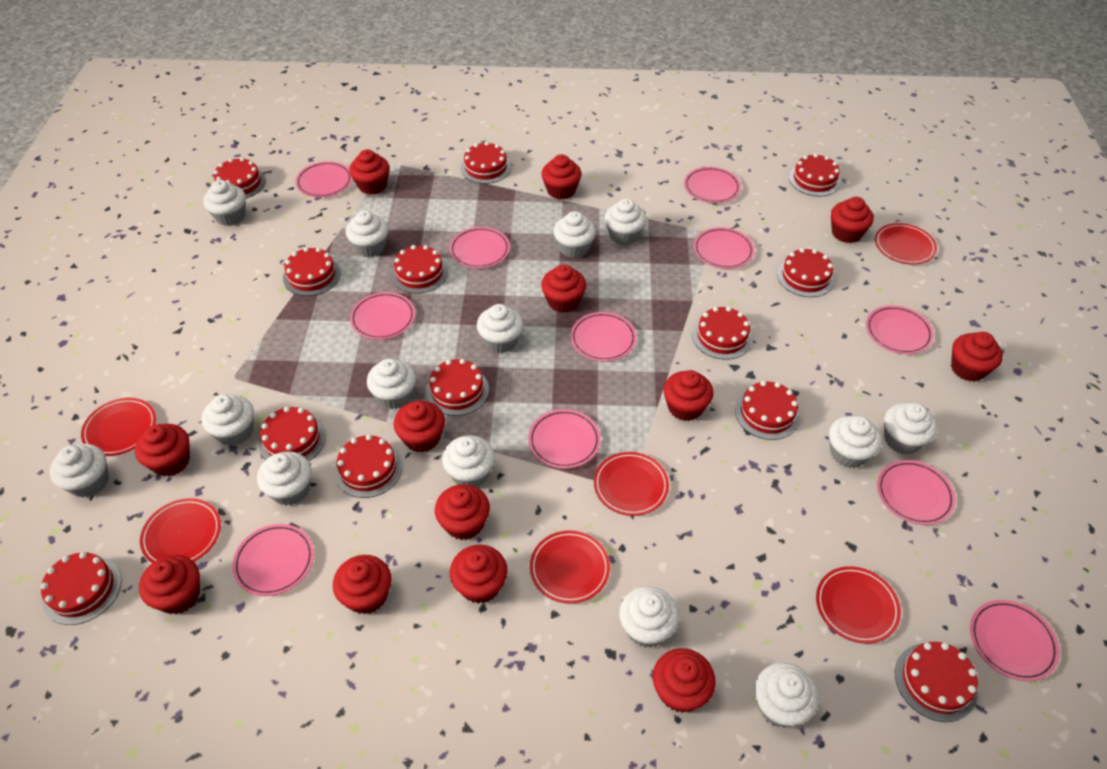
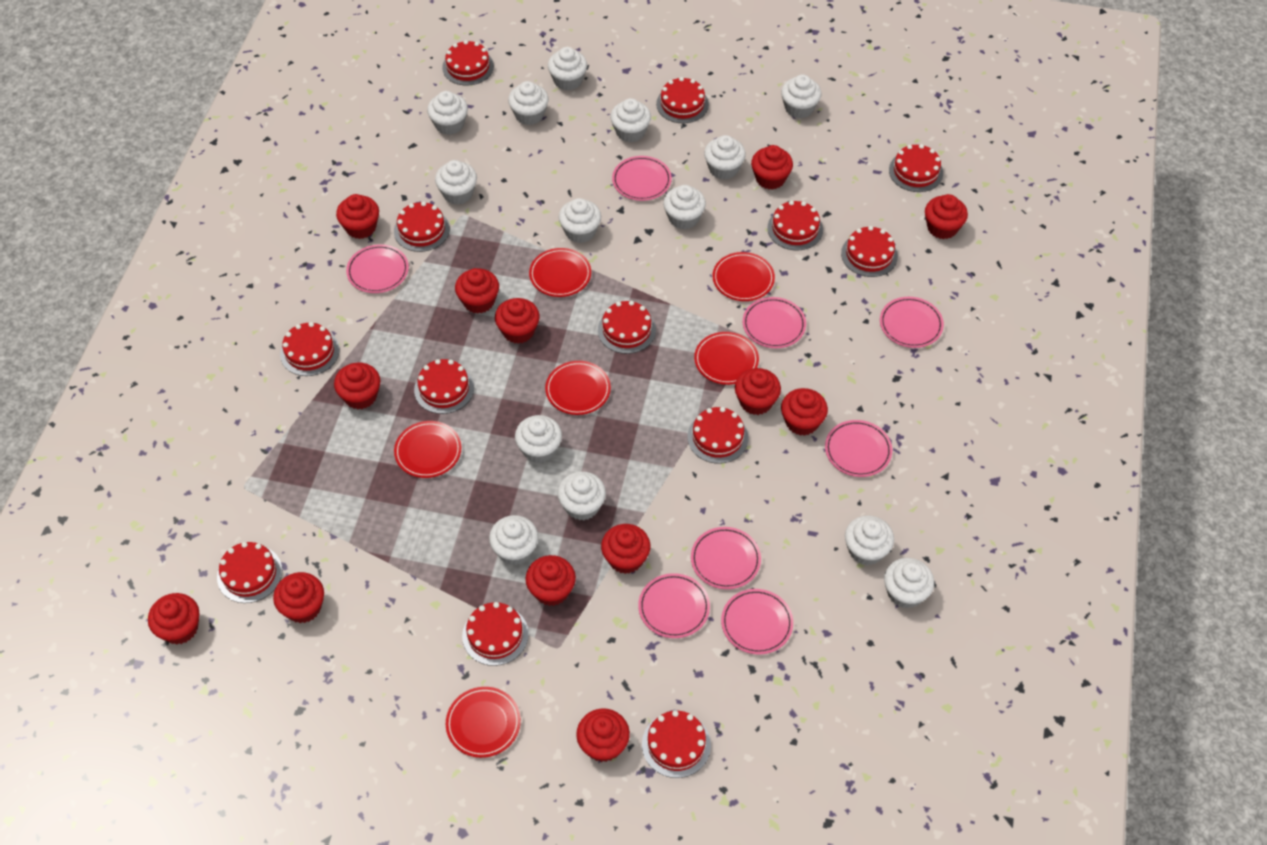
pink plate: 11 -> 8

